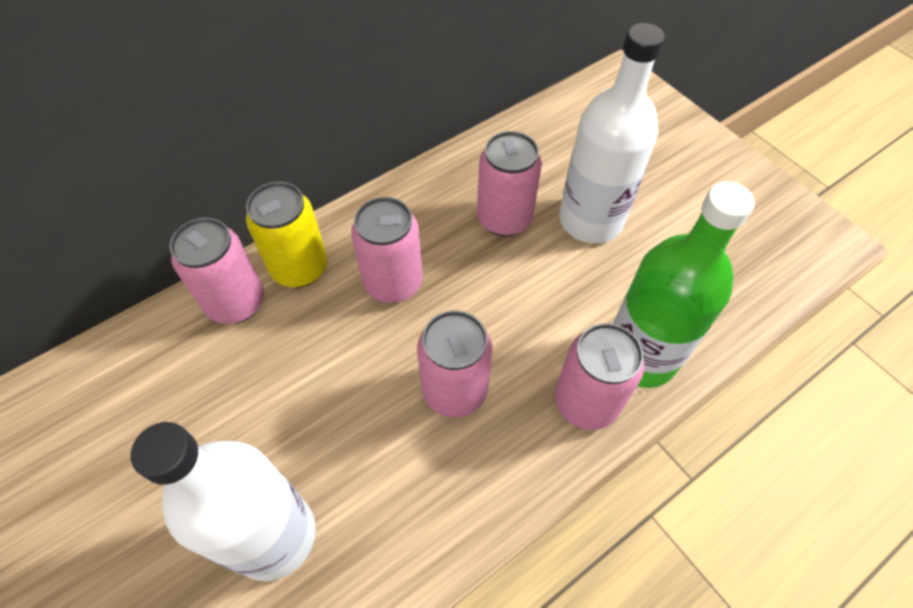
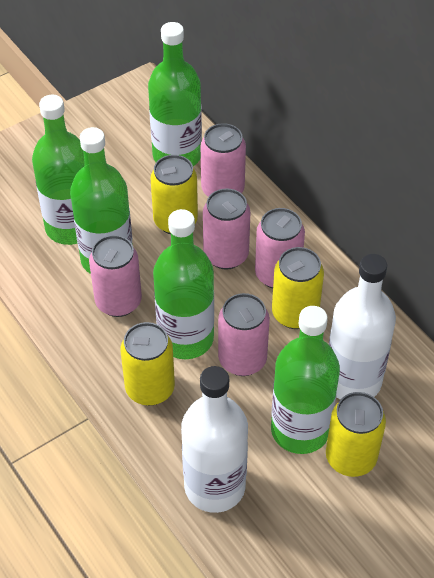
green bottle: 1 -> 5
yellow can: 1 -> 4

